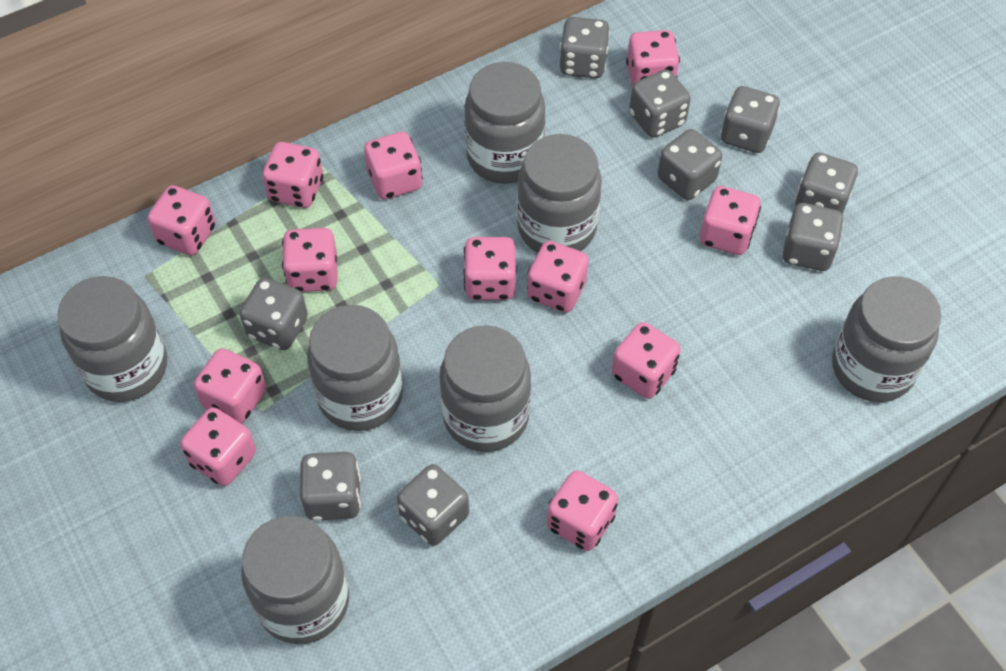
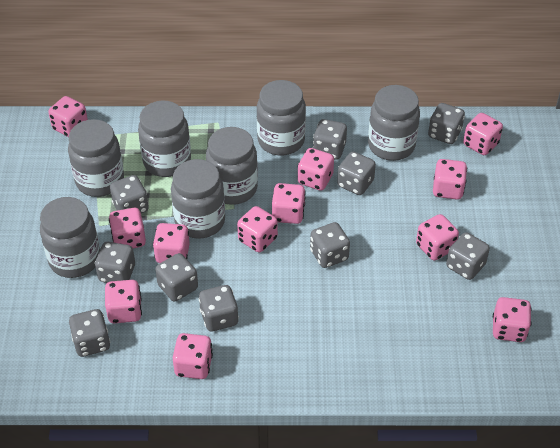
grey dice: 9 -> 10

